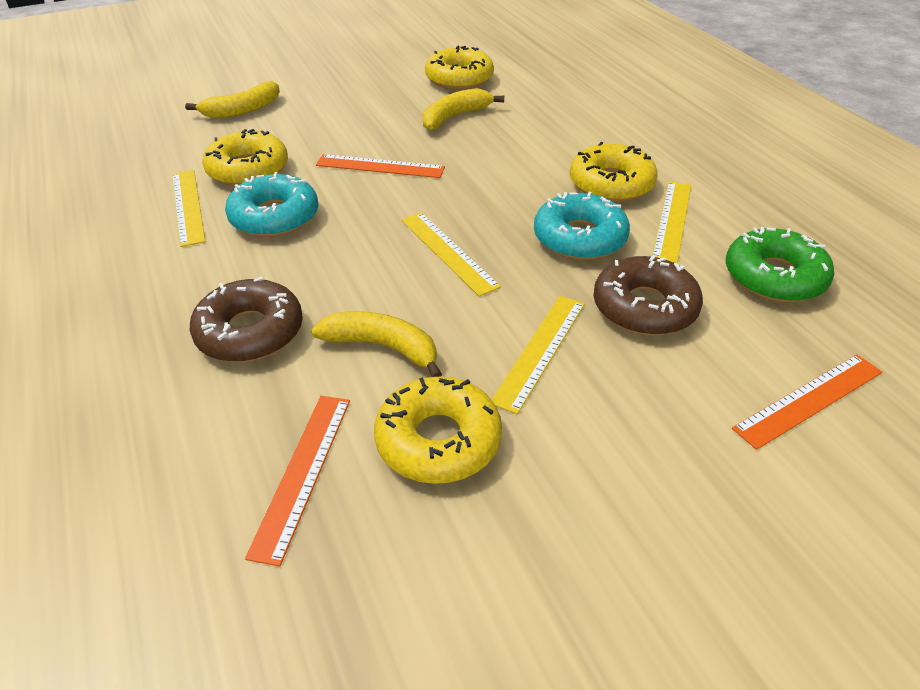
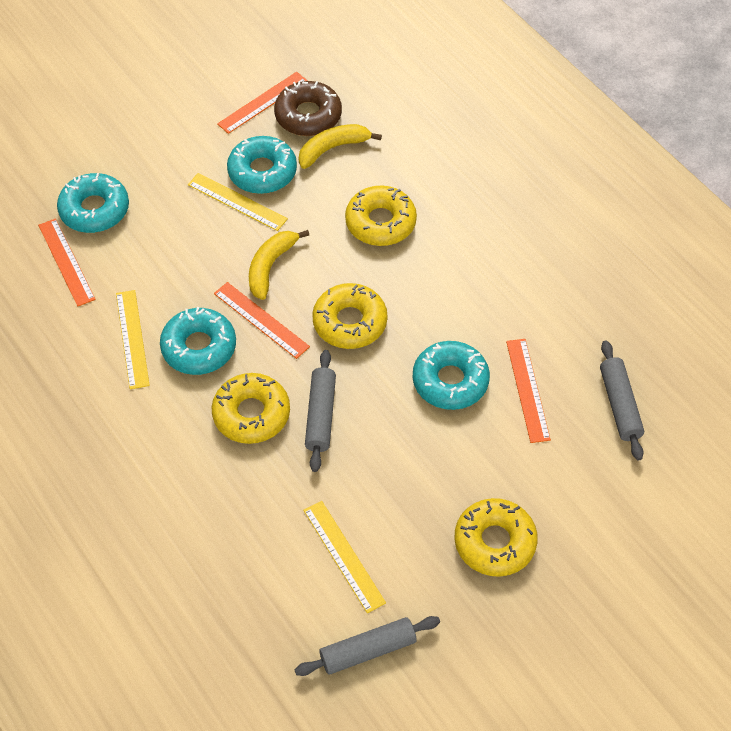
brown donut: 2 -> 1
green donut: 1 -> 0
grey rolling pin: 0 -> 3
orange ruler: 3 -> 4
turquoise donut: 2 -> 4
yellow banana: 3 -> 2
yellow ruler: 4 -> 3

